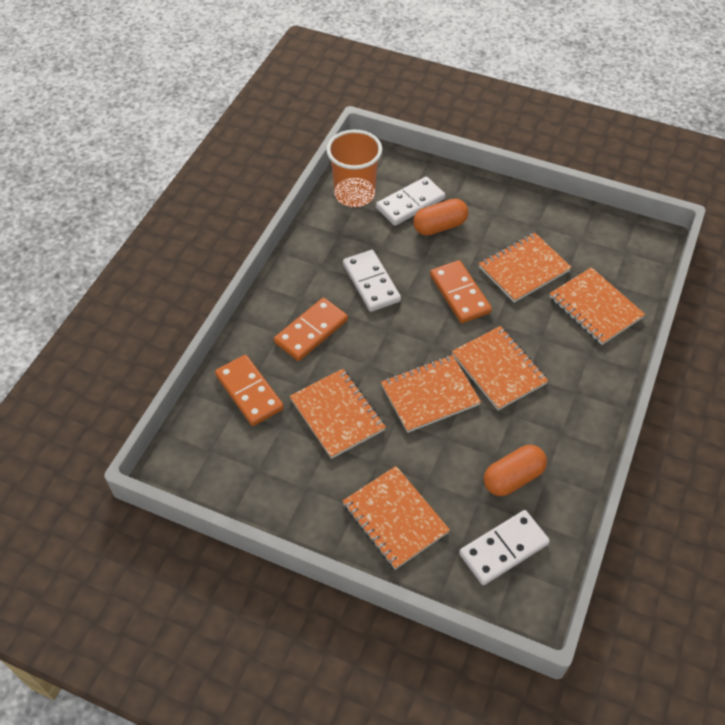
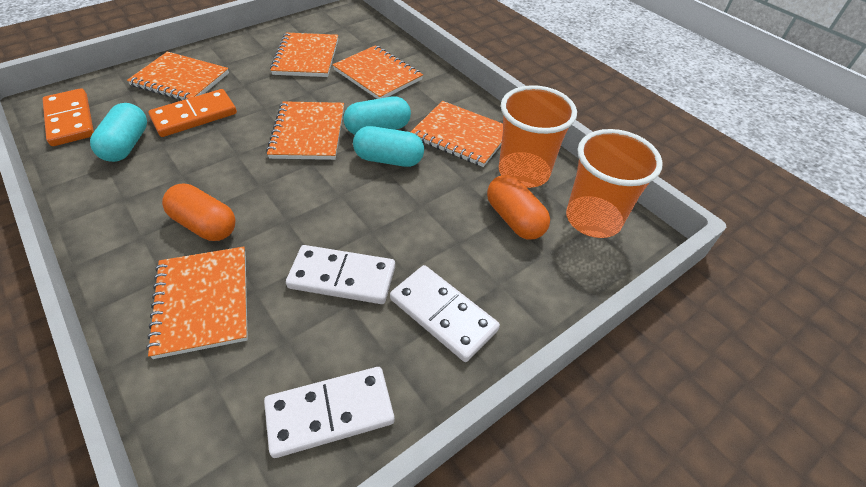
orange cup: 1 -> 2
orange domino: 3 -> 2
turquoise capsule: 0 -> 3

